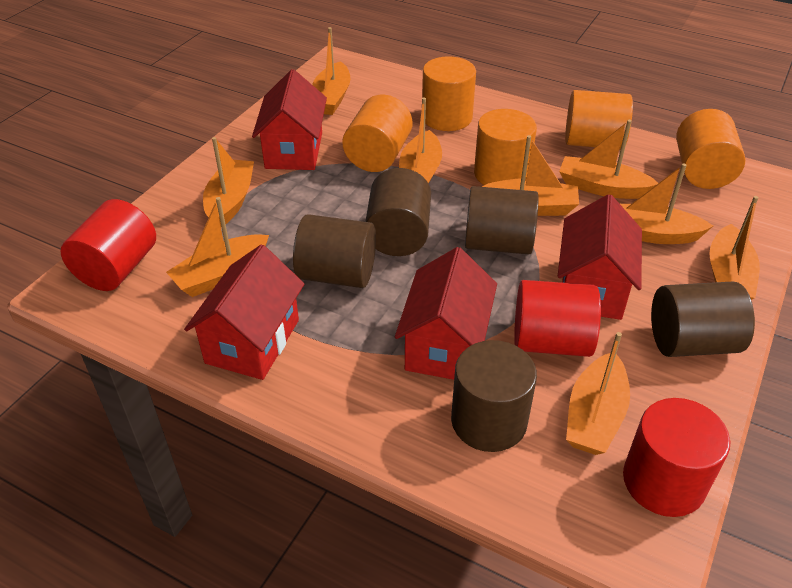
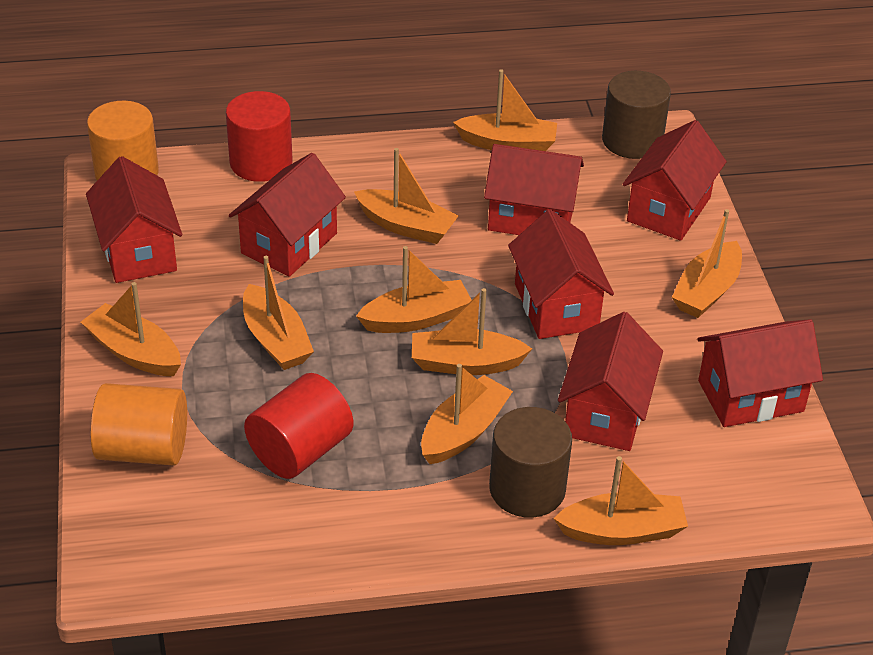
brown cylinder: 5 -> 2
orange cylinder: 5 -> 2
red cylinder: 3 -> 2
red house: 4 -> 7

